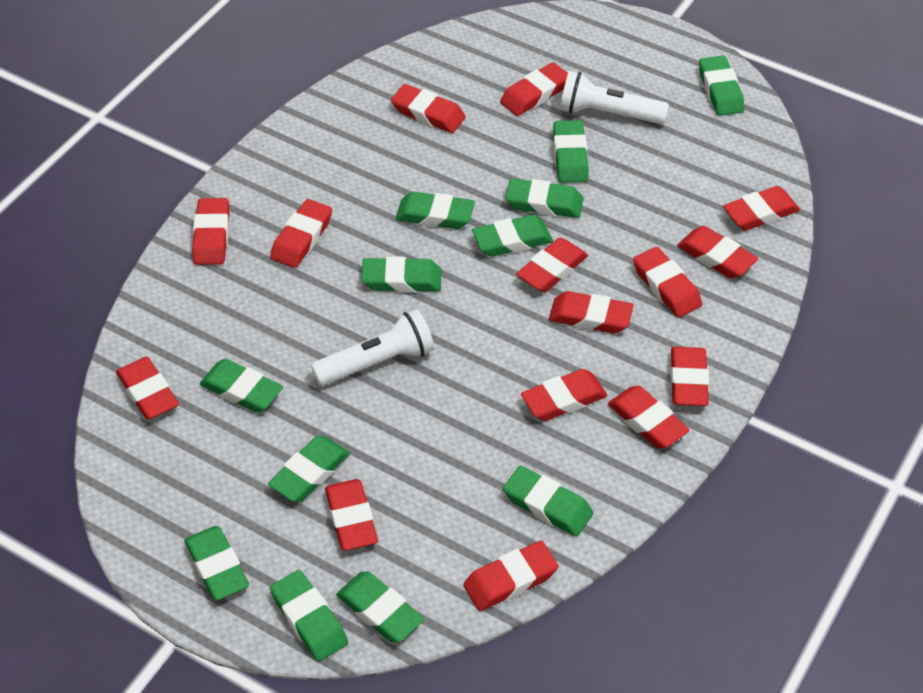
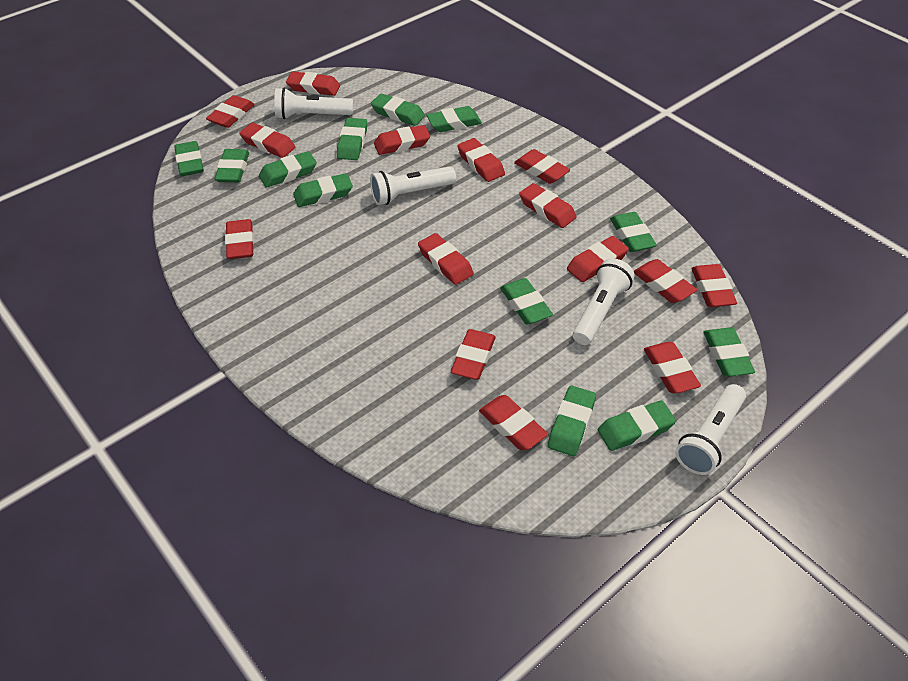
white flashlight: 2 -> 4

